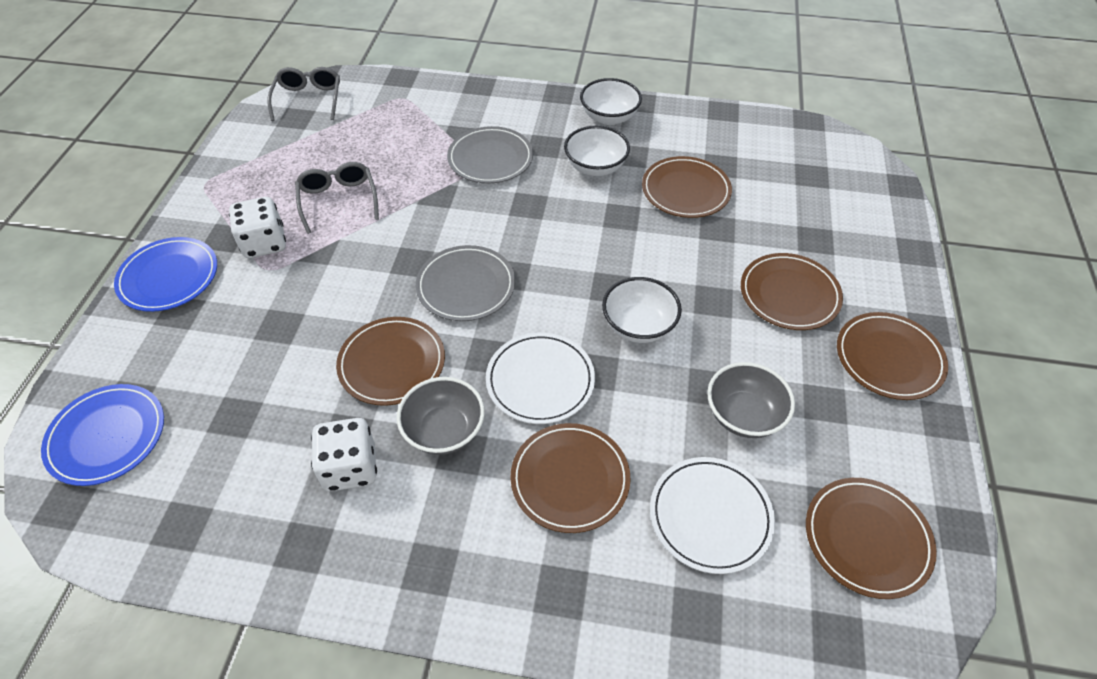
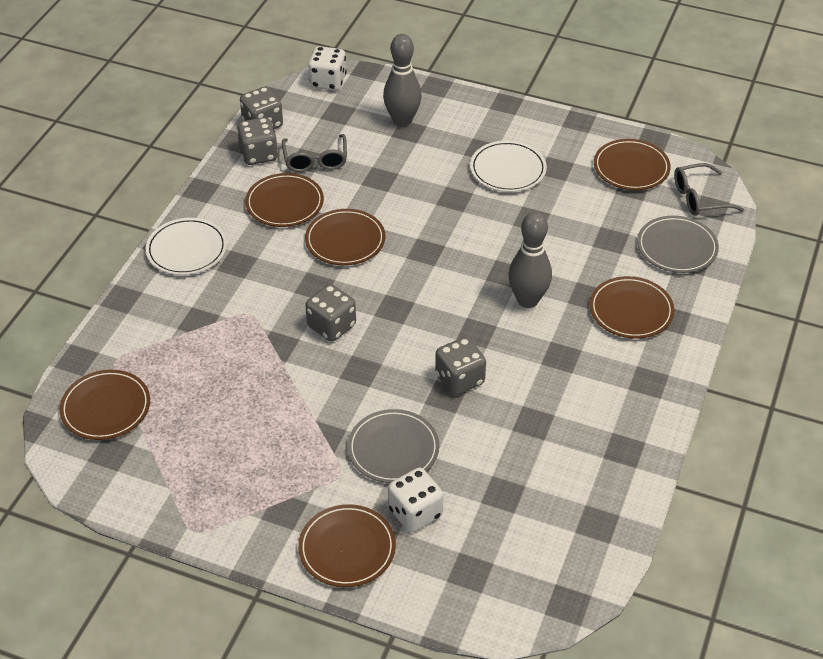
blue plate: 2 -> 0
grey bowl: 2 -> 0
grey bowling pin: 0 -> 2
grey dice: 0 -> 4
white bowl: 3 -> 0

